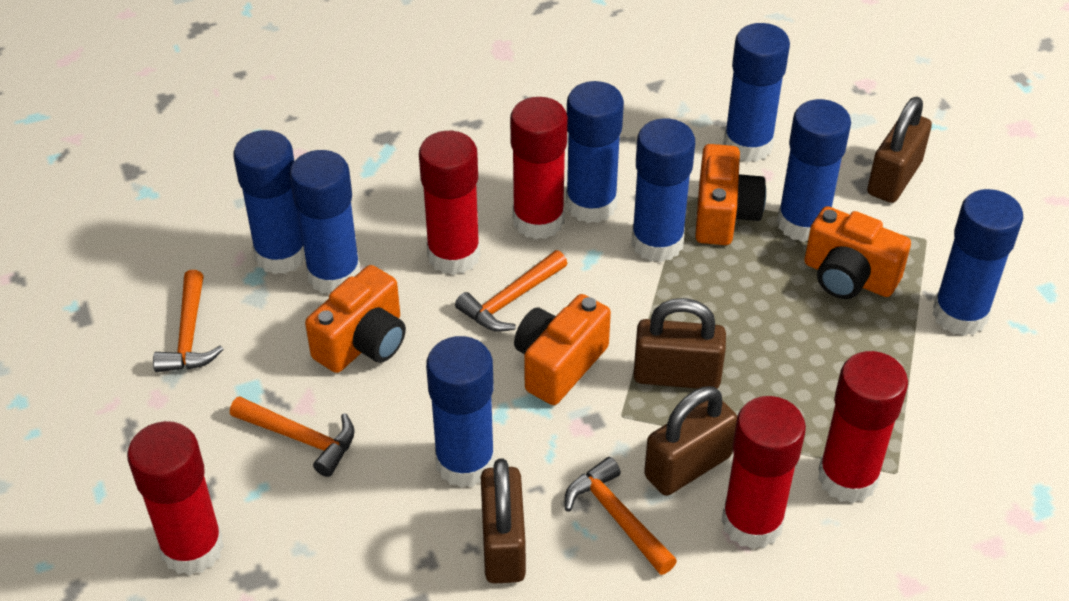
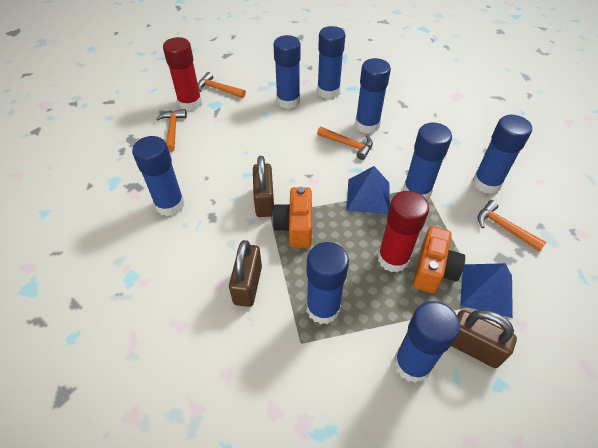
blue pyramid: 0 -> 2
brown padlock: 4 -> 3
orange camera: 4 -> 2
red glue stick: 5 -> 2

